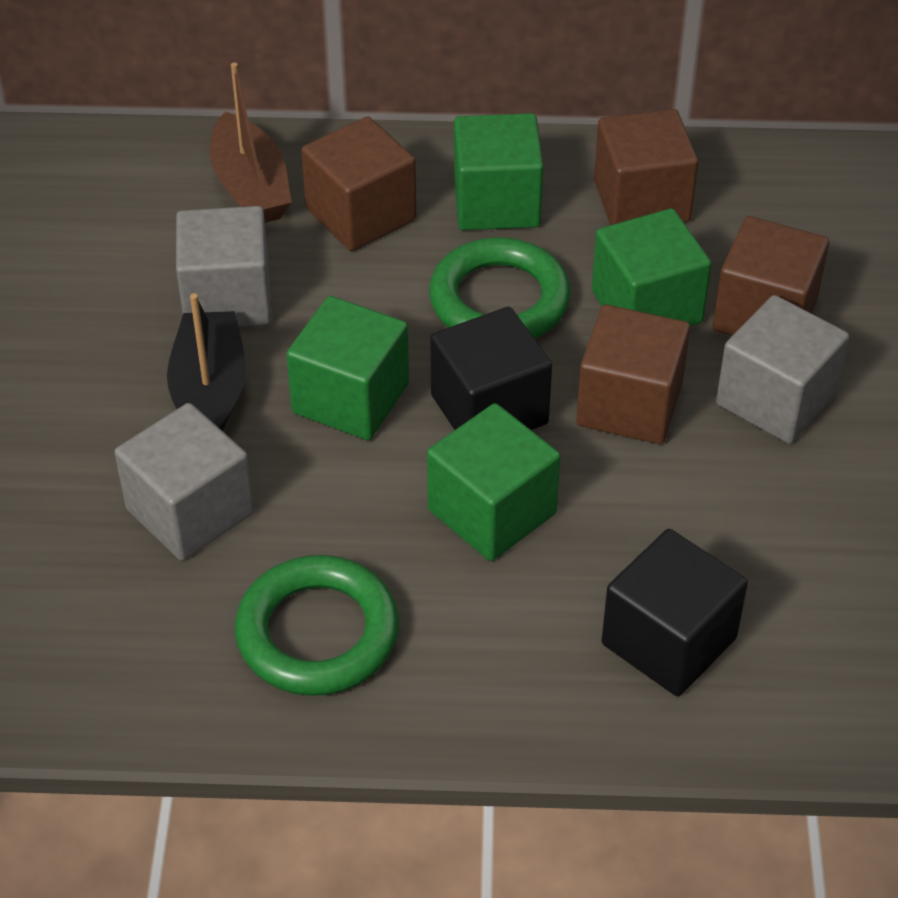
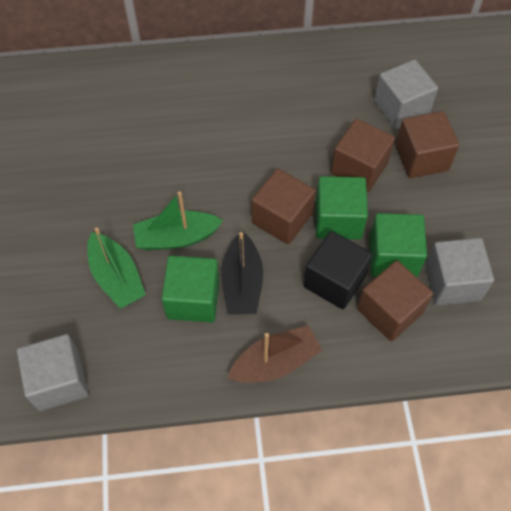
black cube: 2 -> 1
green boat: 0 -> 2
green cube: 4 -> 3
green ring: 2 -> 0

